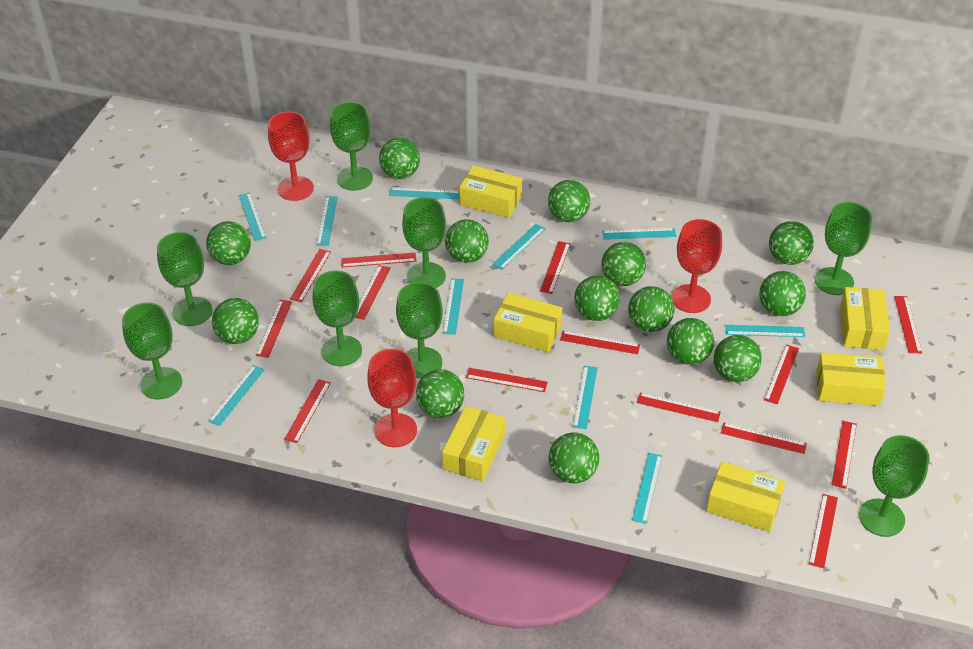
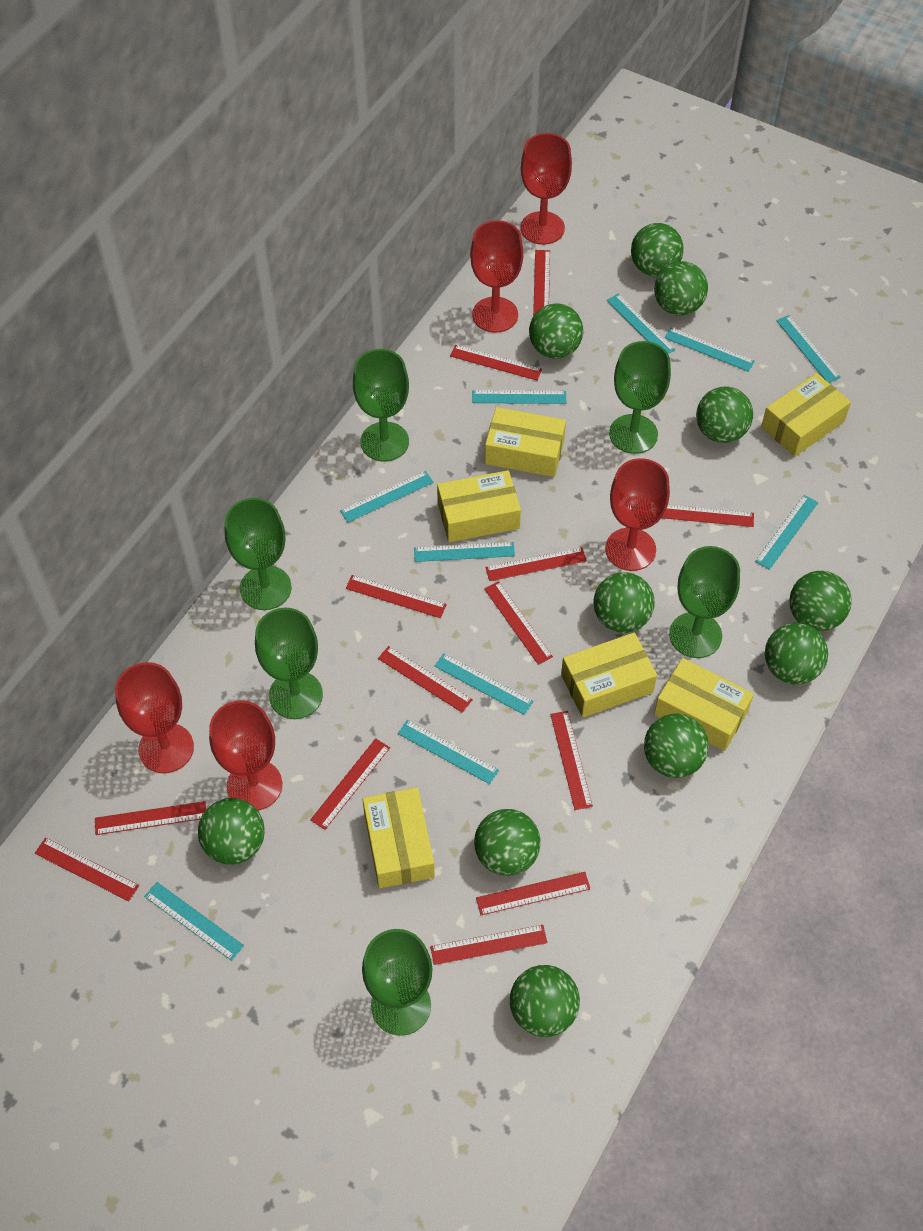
green ball: 14 -> 11
green goblet: 8 -> 6
red goblet: 3 -> 5
red ruler: 14 -> 13

